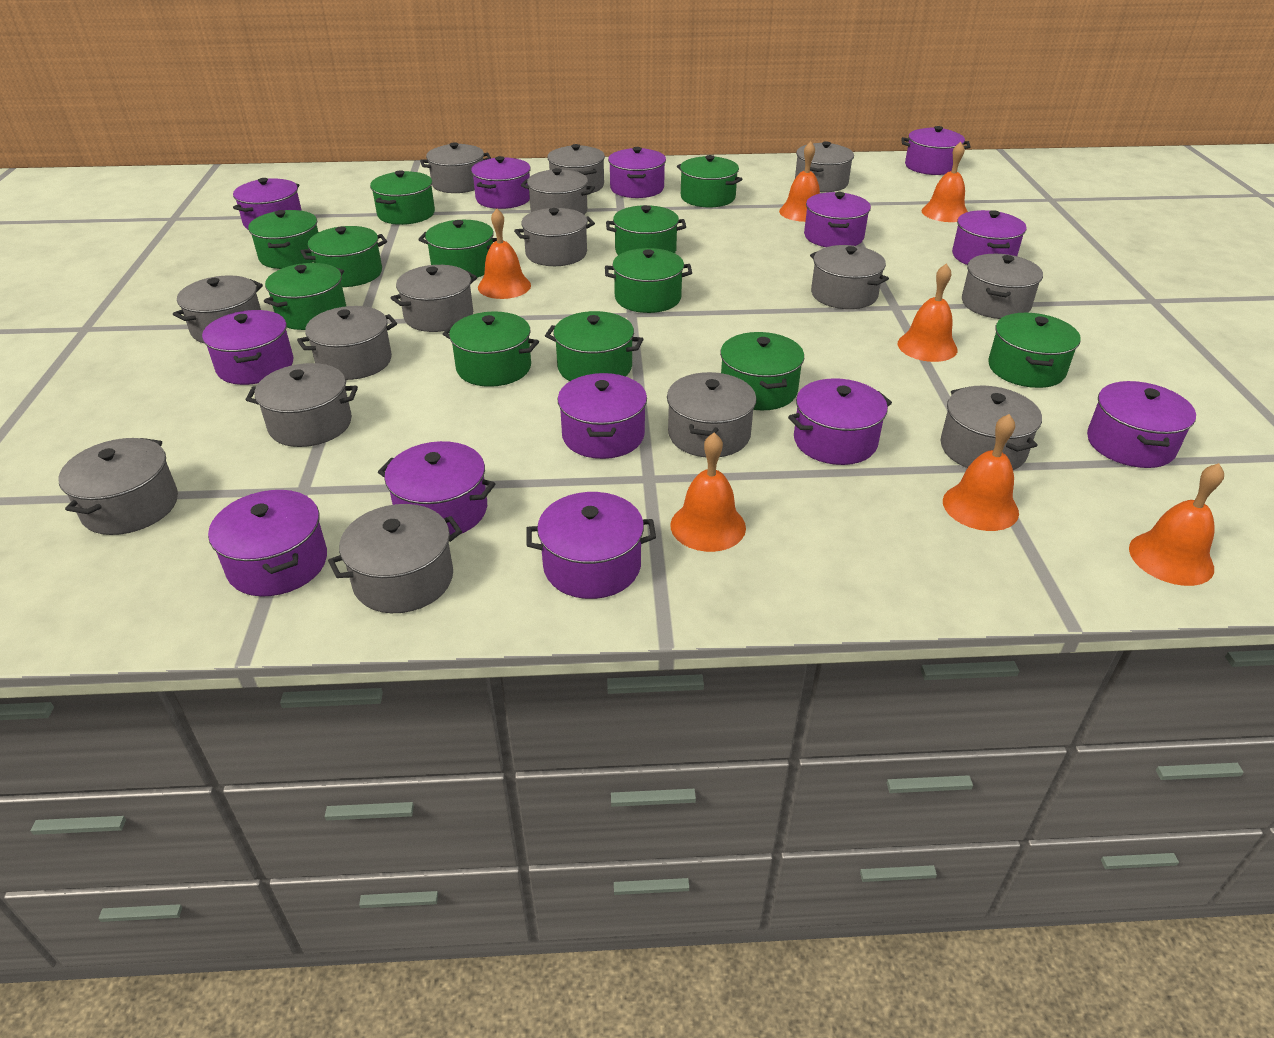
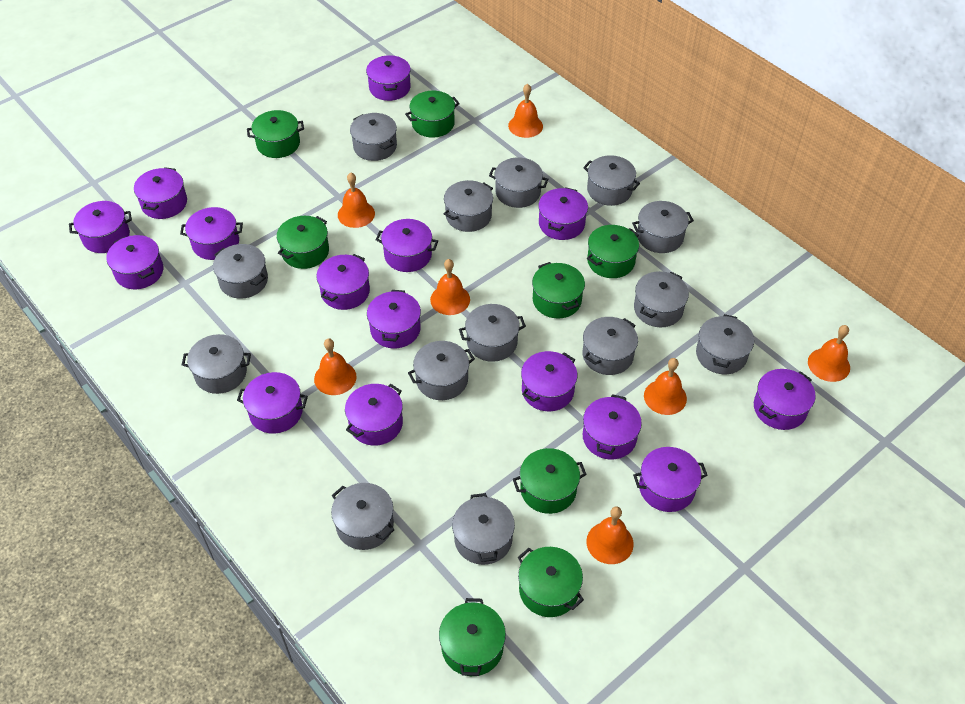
green pot: 12 -> 8
grey pot: 15 -> 14
purple pot: 13 -> 15

